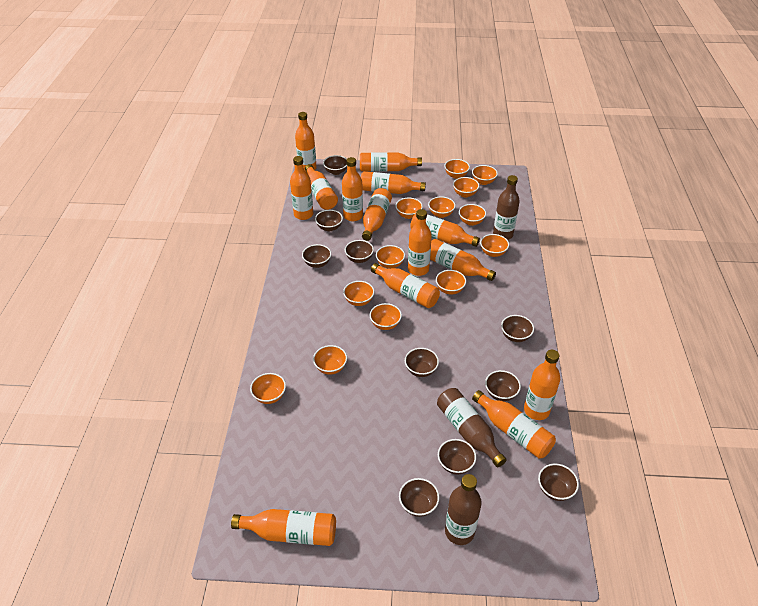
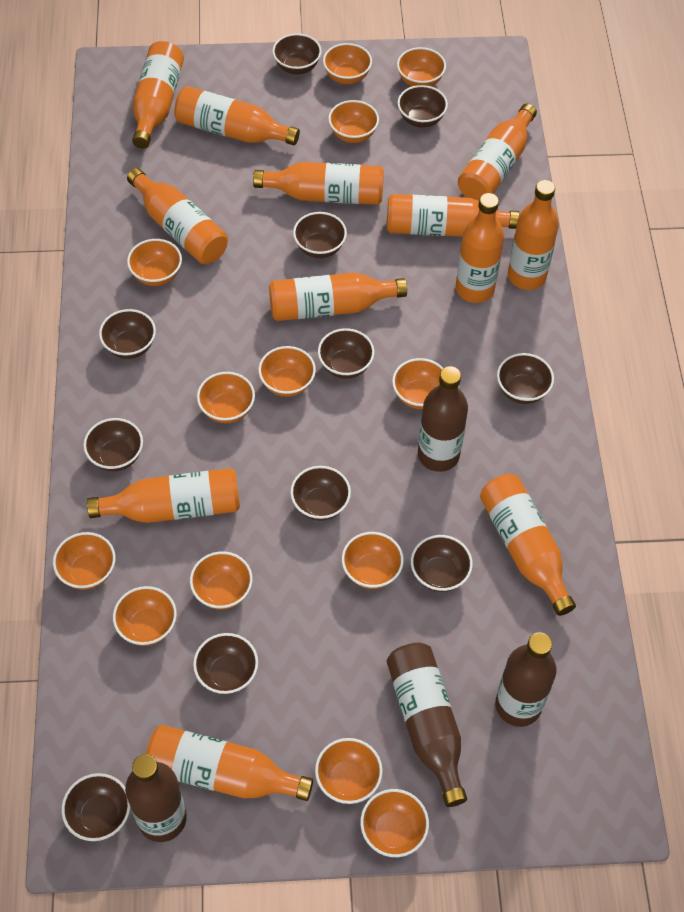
brown bottle: 3 -> 4
brown bowl: 10 -> 11
orange bottle: 14 -> 12

